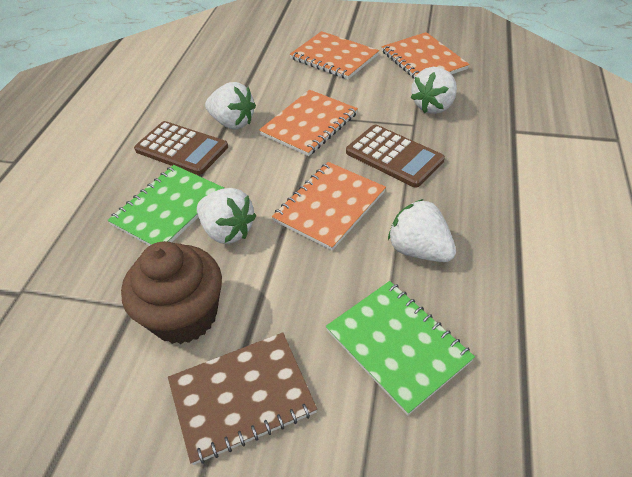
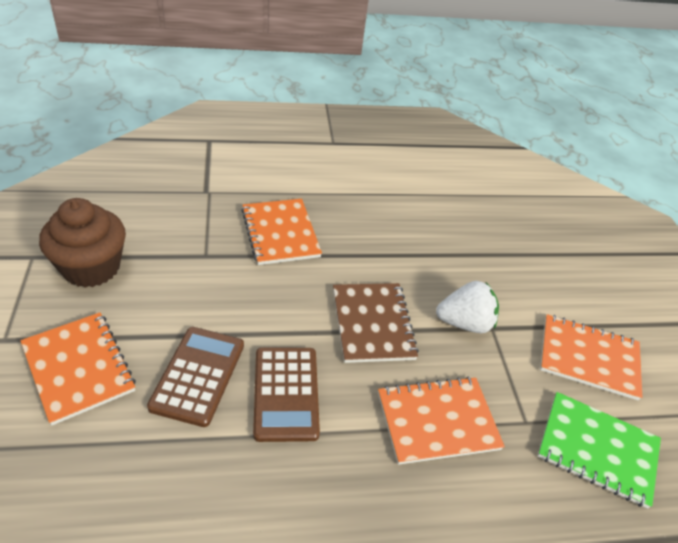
green notebook: 2 -> 1
white strawberry: 4 -> 1

